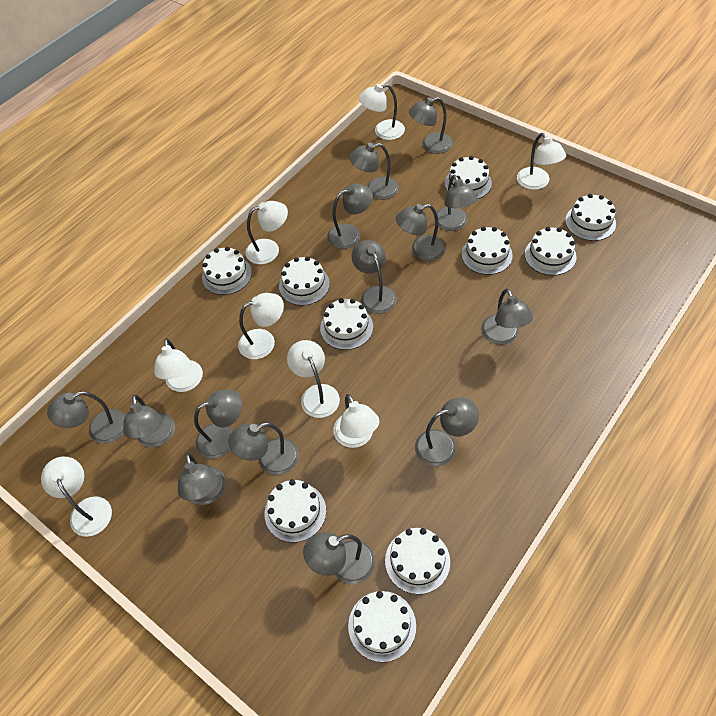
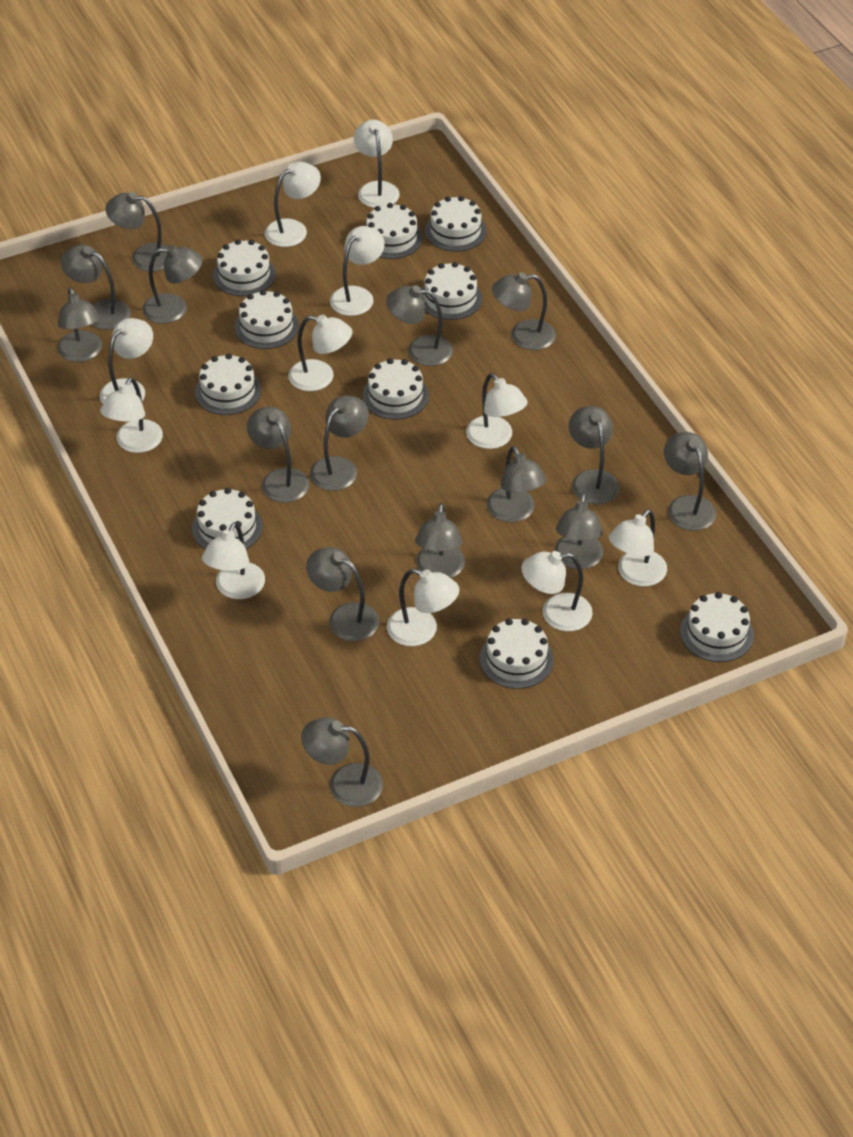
grey lamp: 14 -> 15
white lamp: 8 -> 11

